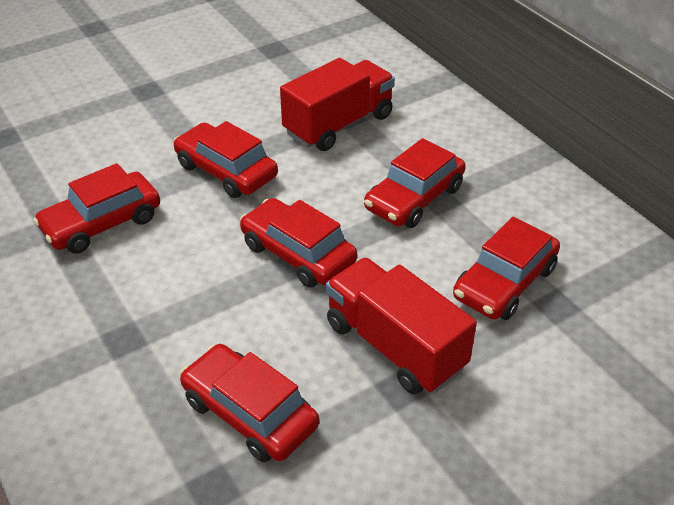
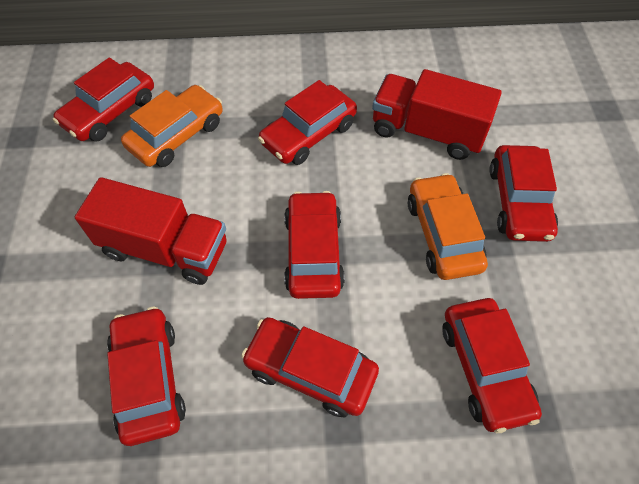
orange car: 0 -> 2
red car: 6 -> 7

